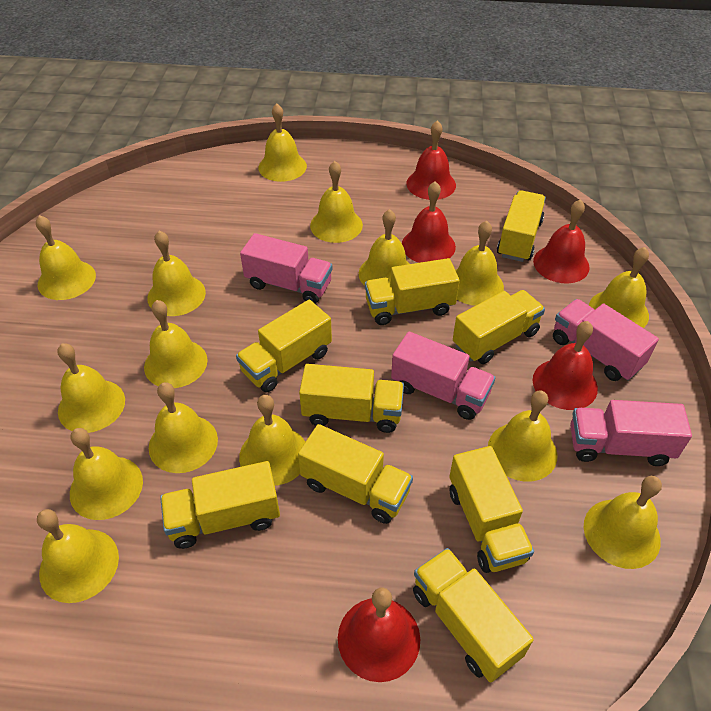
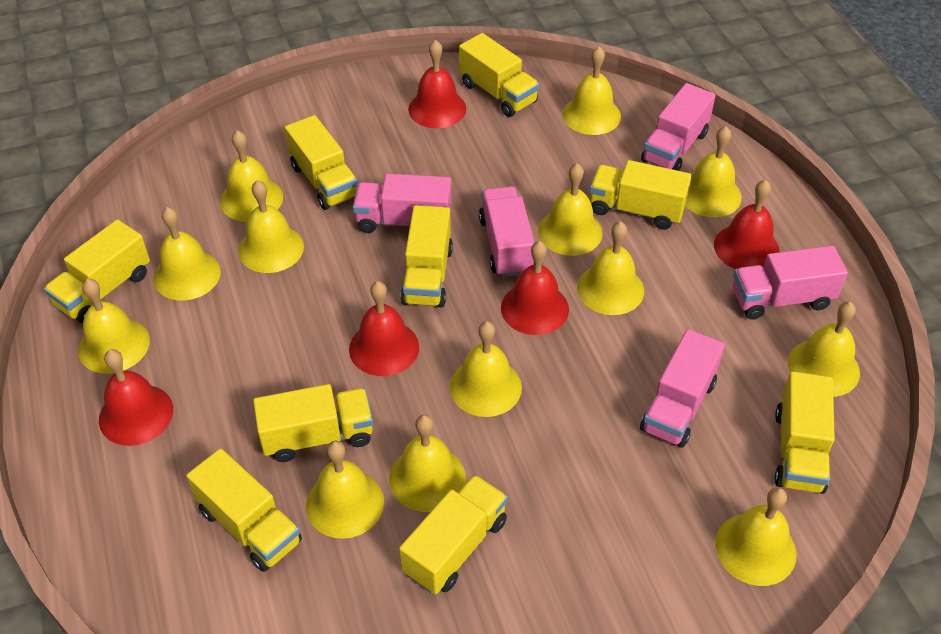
pink truck: 4 -> 5
yellow bell: 15 -> 13

